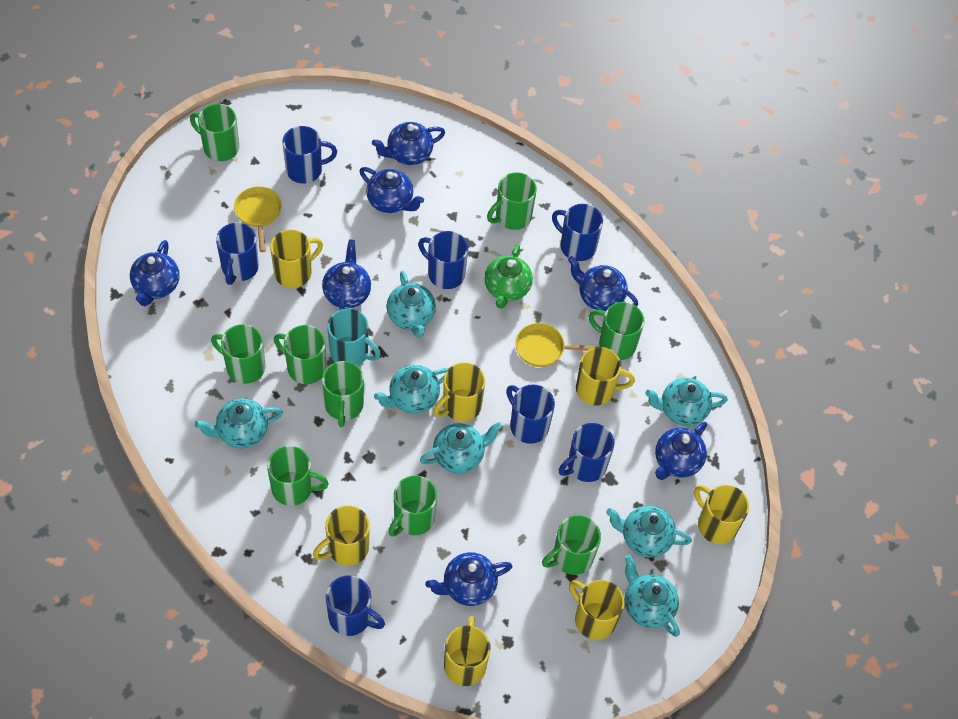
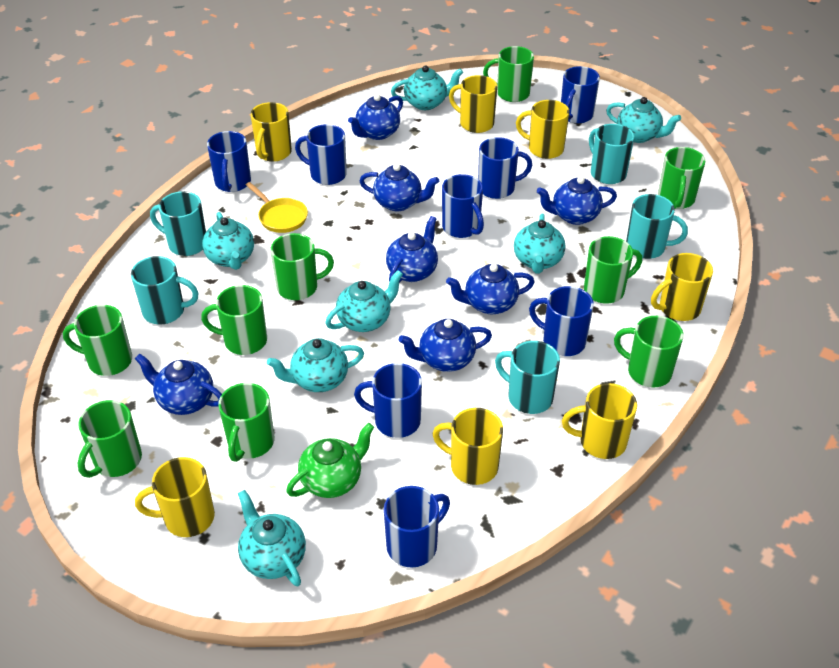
blue mug: 7 -> 8
turquoise mug: 1 -> 5
yellow pan: 2 -> 1

